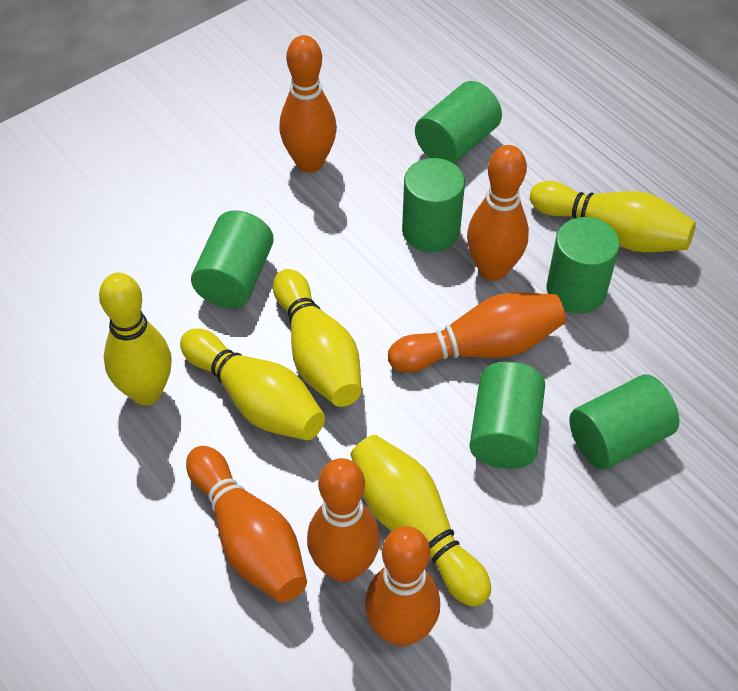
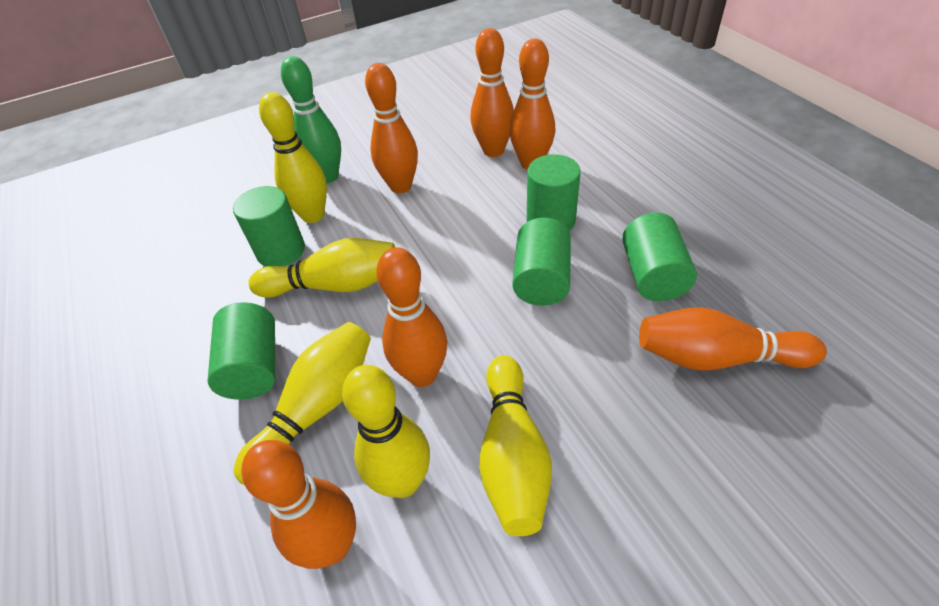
green bowling pin: 0 -> 1
green cylinder: 6 -> 5

